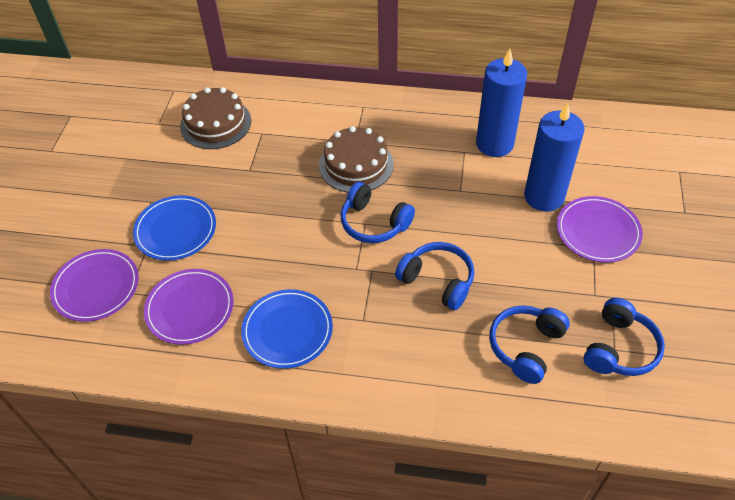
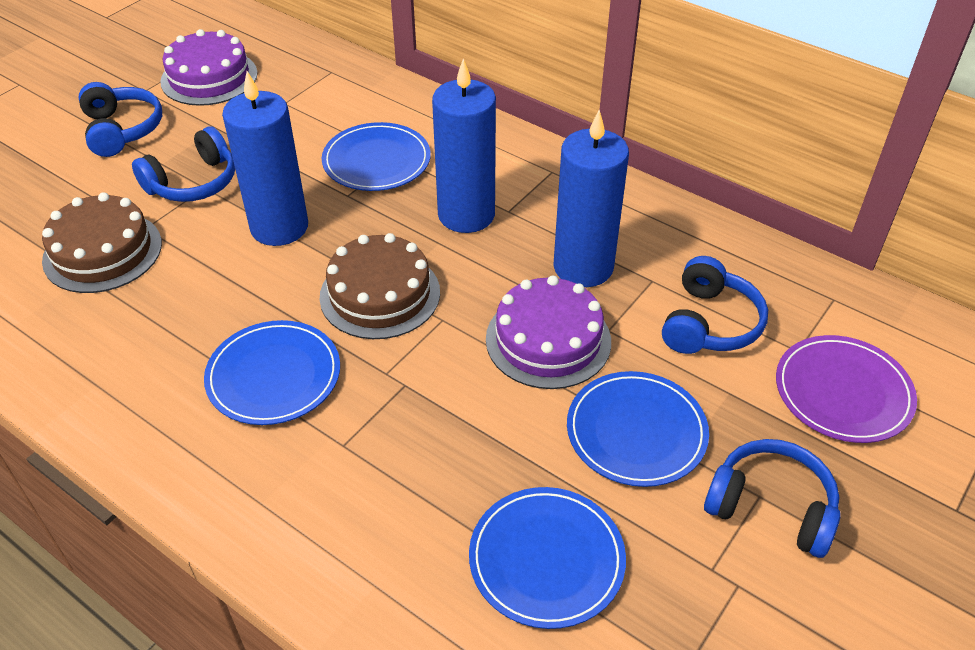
blue candle: 2 -> 3
blue plate: 2 -> 4
purple cake: 0 -> 2
purple plate: 3 -> 1

